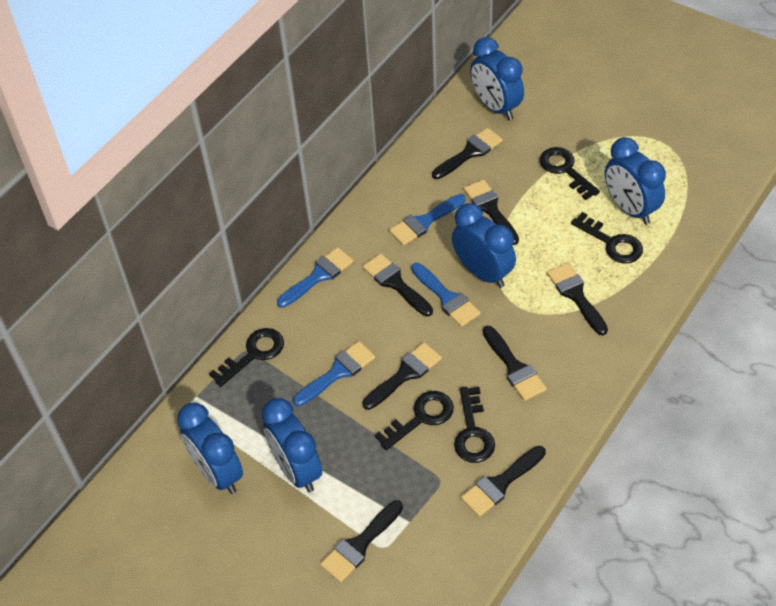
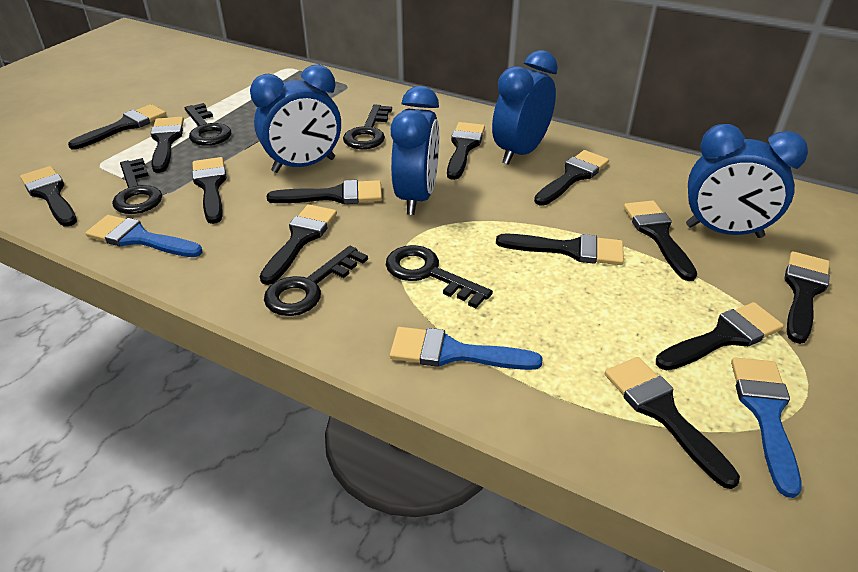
black brush: 8 -> 13
blue brush: 4 -> 3
blue clock: 5 -> 4

